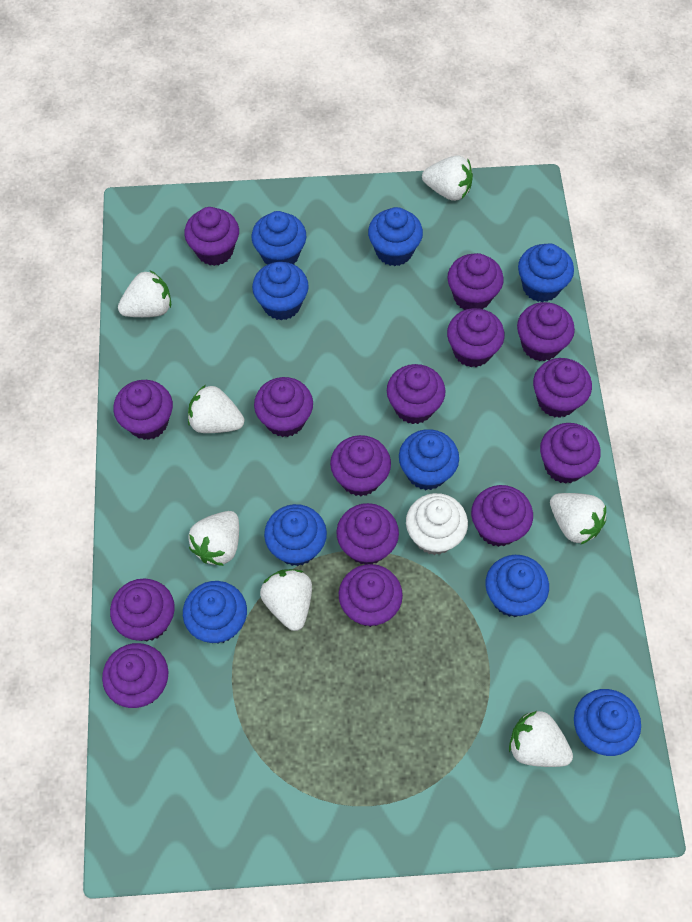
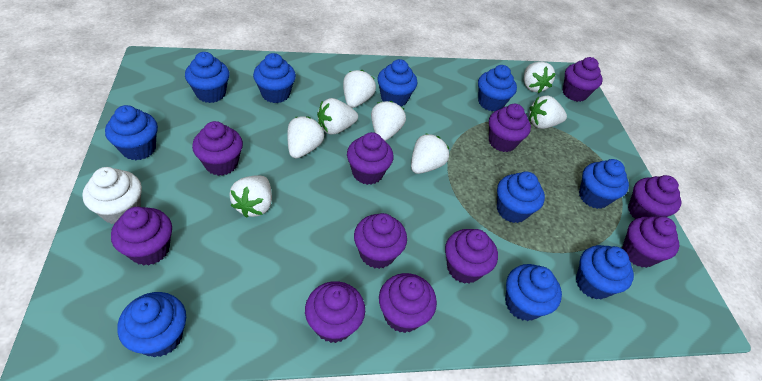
blue cupcake: 9 -> 10
purple cupcake: 15 -> 11
white strawberry: 7 -> 8

